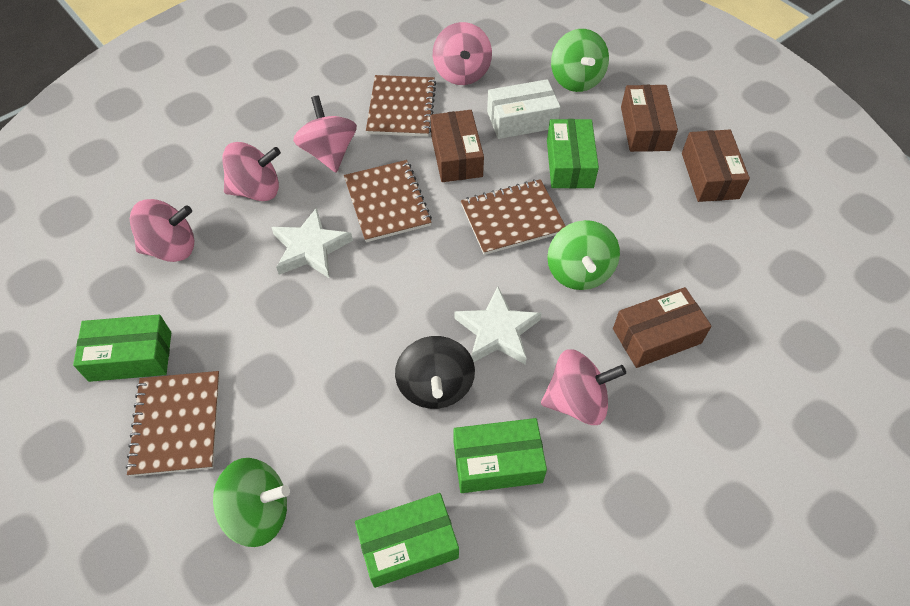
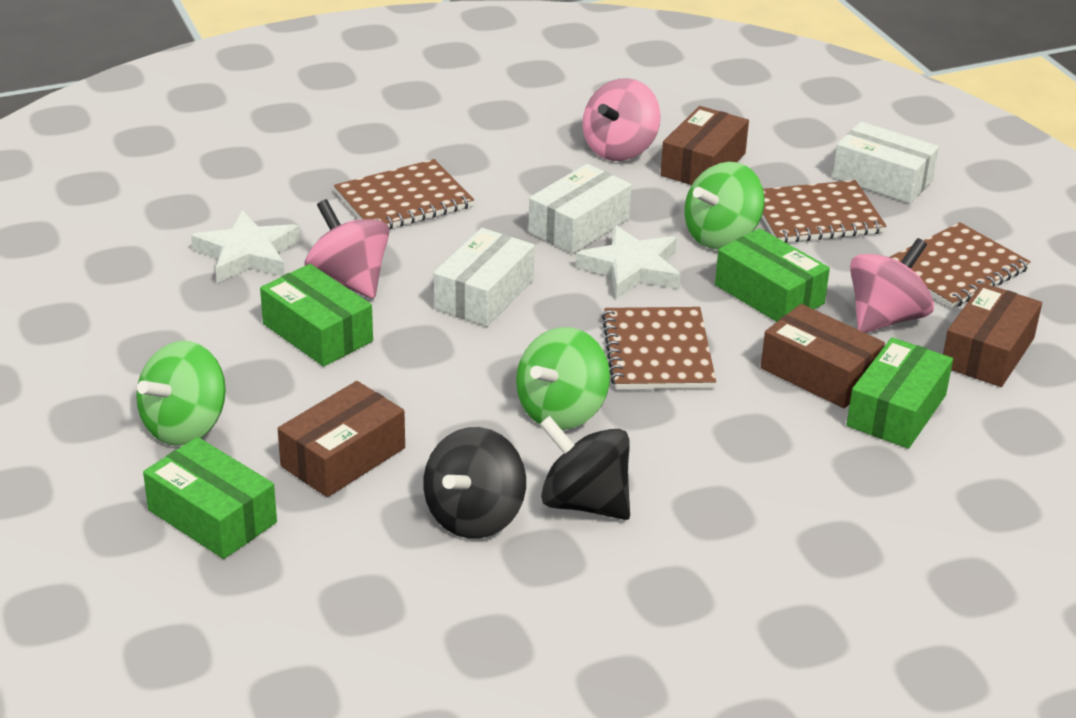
black spinning top: 1 -> 2
pink spinning top: 5 -> 3
white box: 1 -> 3

